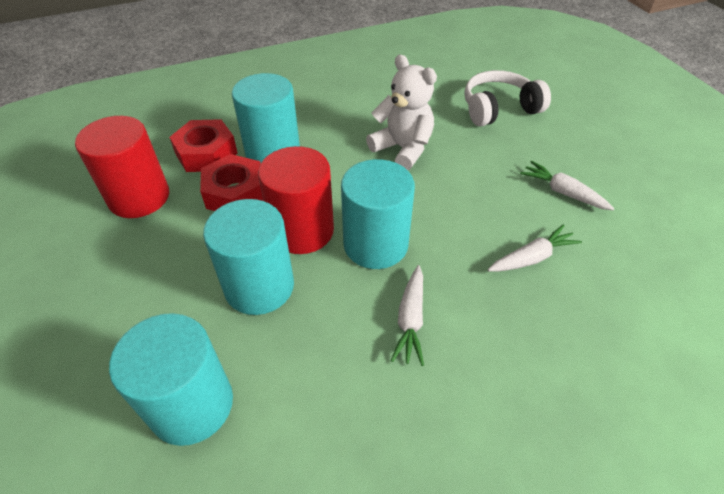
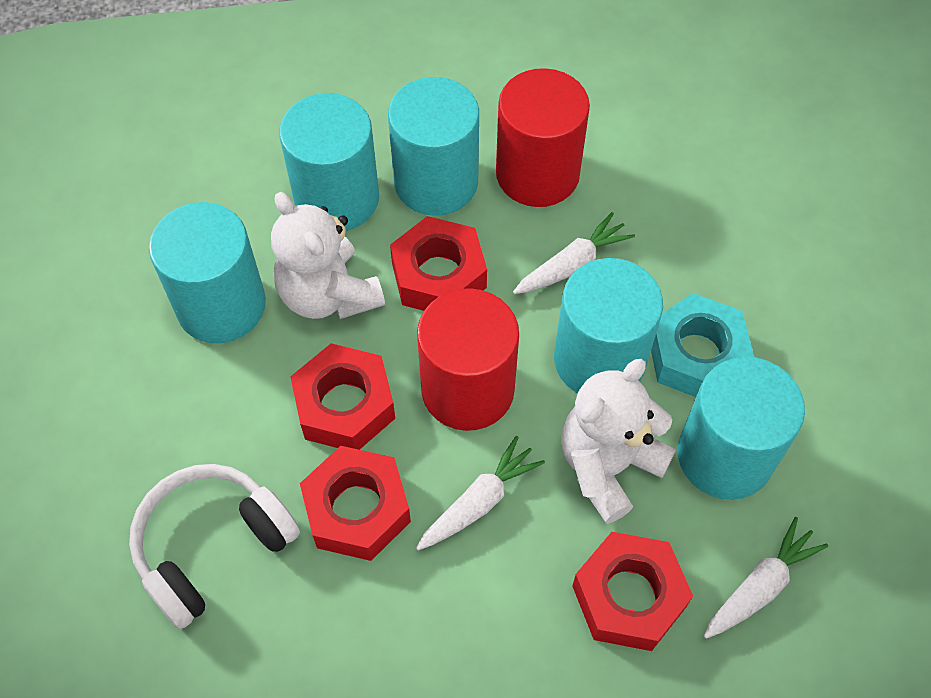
red nut: 2 -> 4
turquoise cylinder: 4 -> 5
turquoise nut: 0 -> 1
white teddy bear: 1 -> 2

